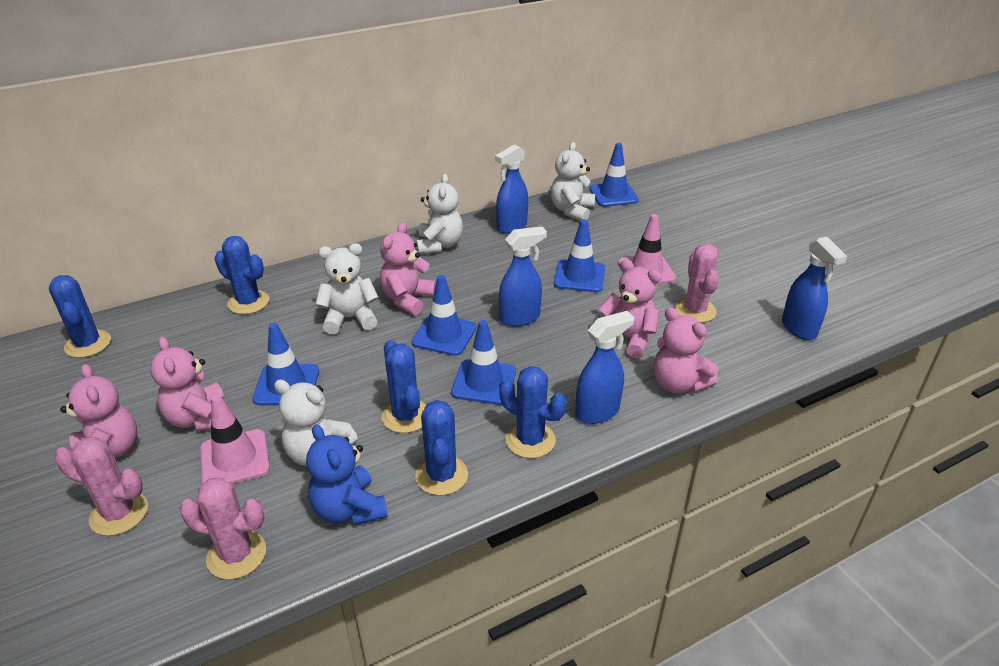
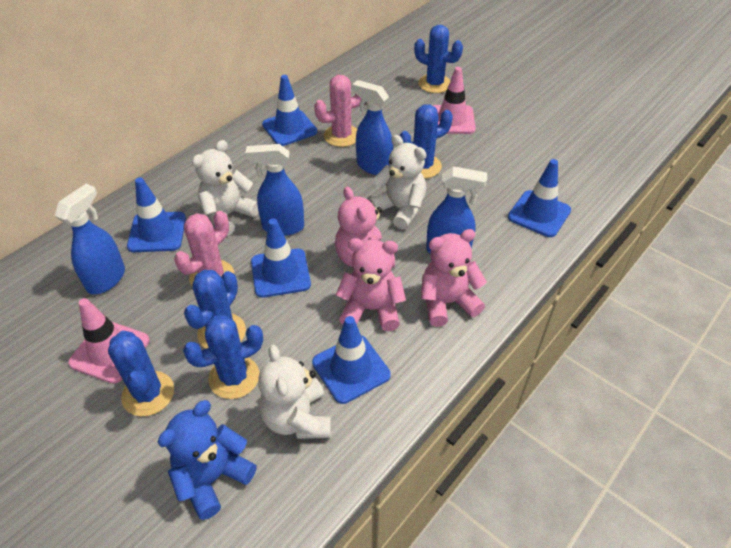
pink cactus: 3 -> 2
pink teddy bear: 5 -> 3
white teddy bear: 4 -> 3

